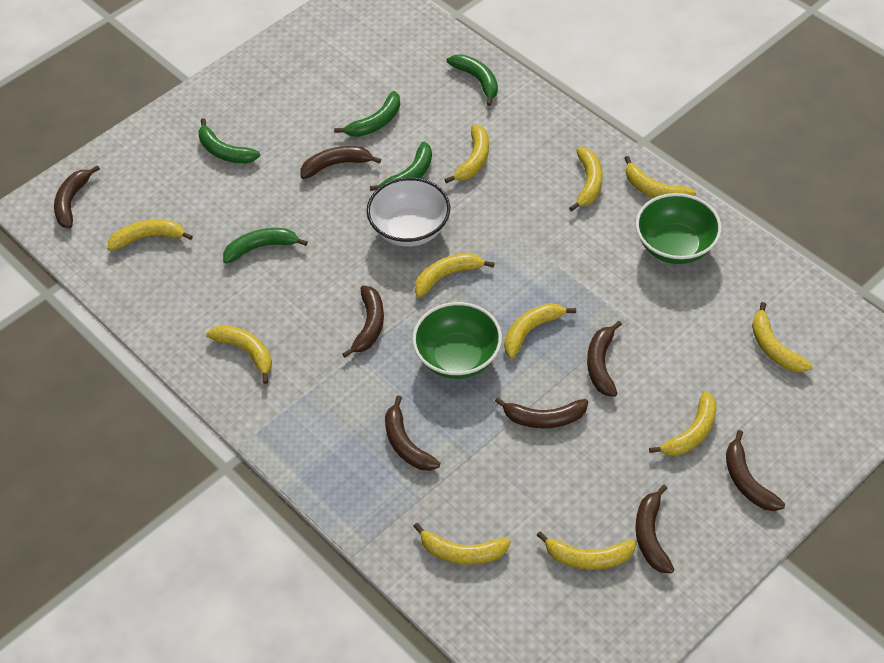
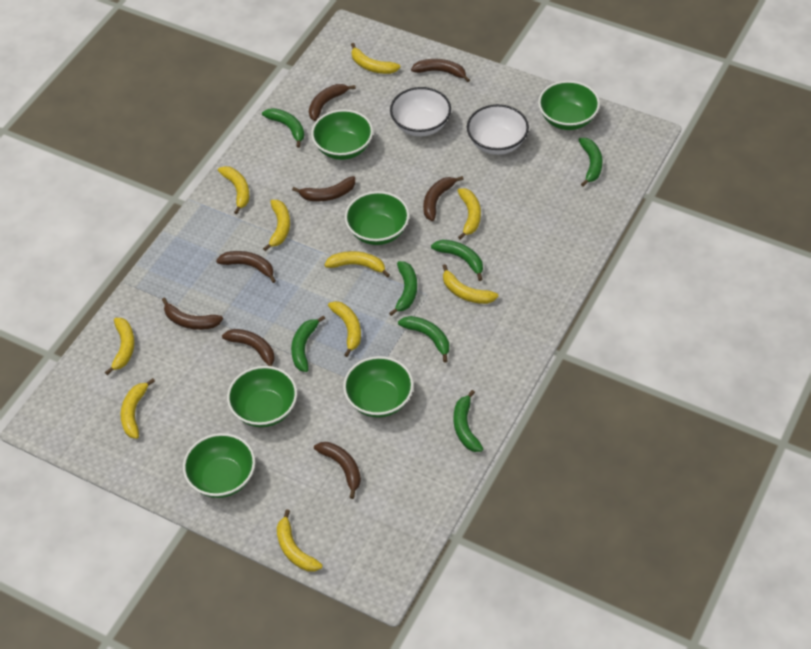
green banana: 5 -> 7
green bowl: 2 -> 6
white bowl: 1 -> 2
yellow banana: 11 -> 10

